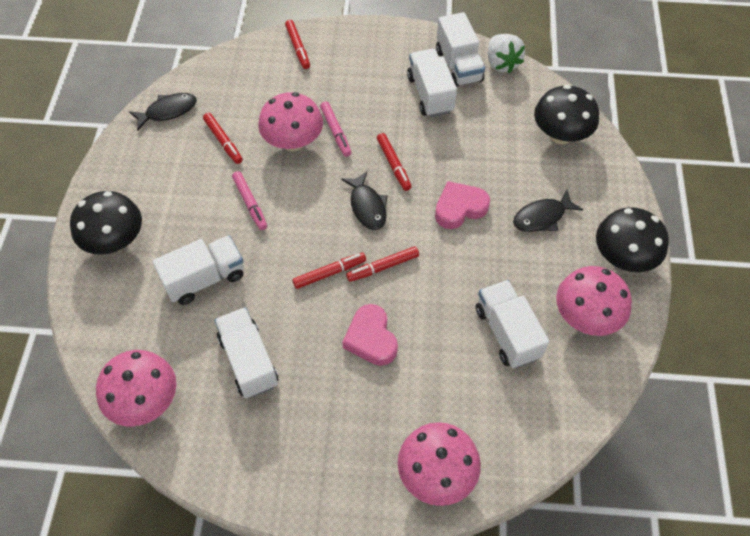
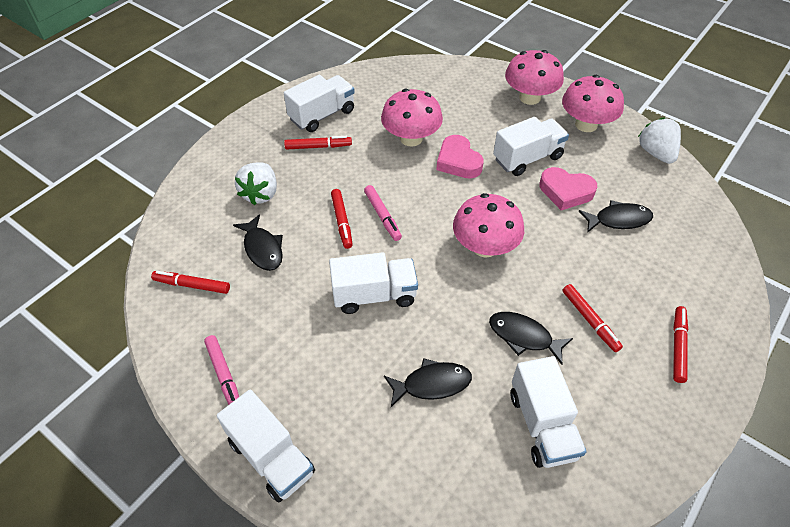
black fish: 3 -> 4
black mushroom: 3 -> 0
white strawberry: 1 -> 2

